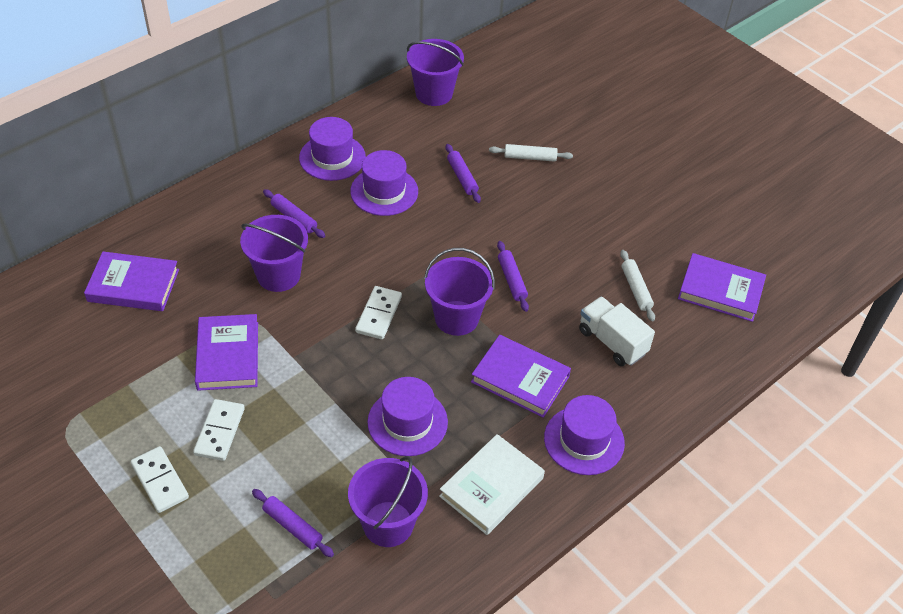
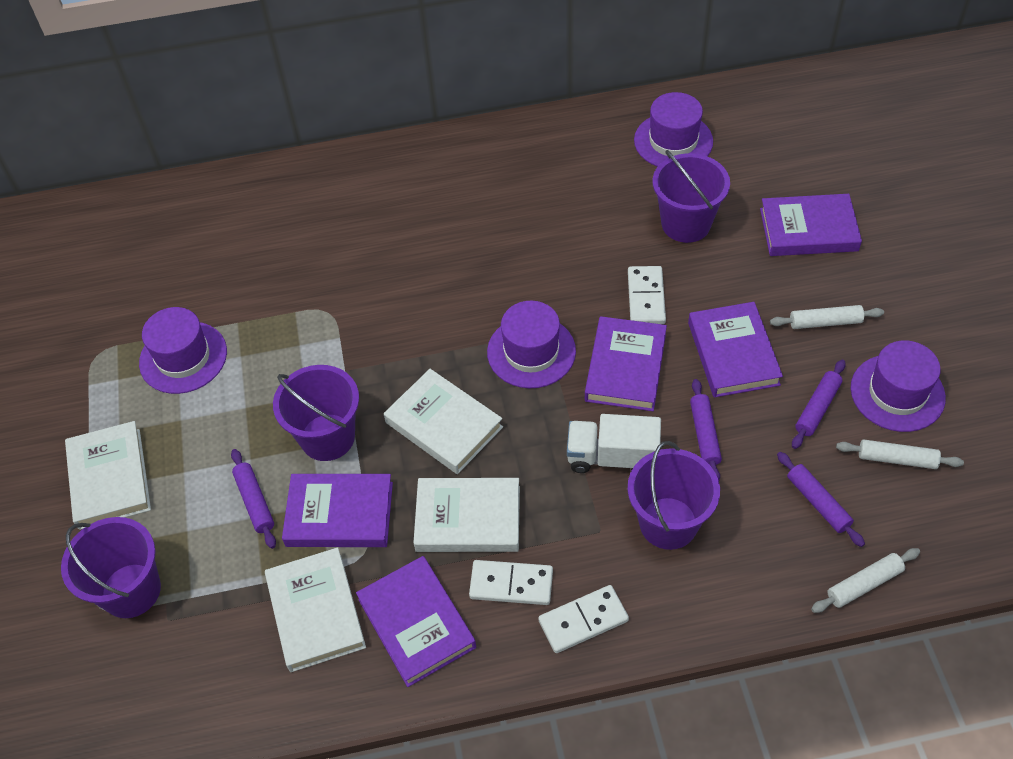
purple book: 4 -> 5
white book: 1 -> 4
white rolling pin: 2 -> 3

